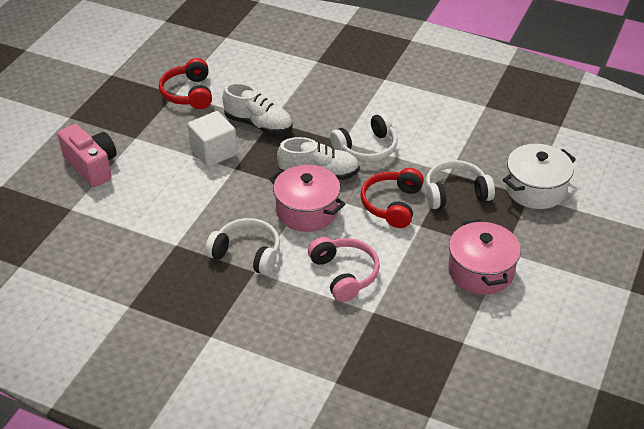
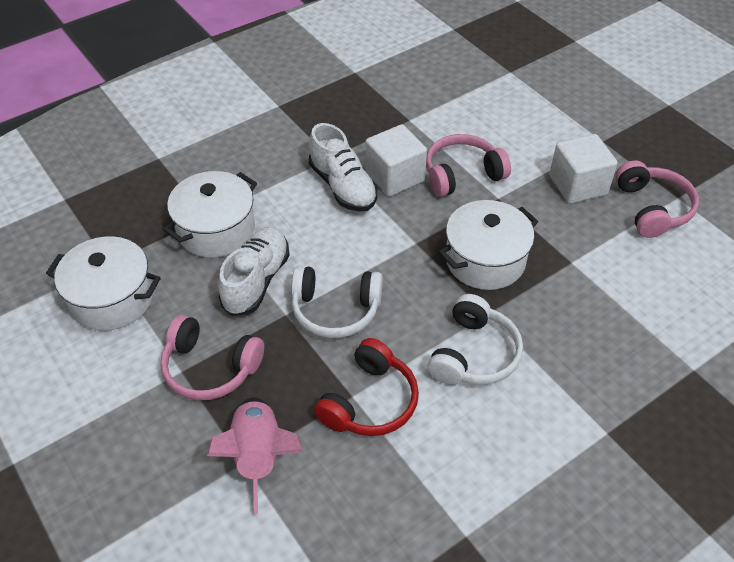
pink camera: 1 -> 0
pink headphones: 1 -> 3
pink pot: 2 -> 0
pink rocket: 0 -> 1
red headphones: 2 -> 1
white cube: 1 -> 2
white headphones: 3 -> 2
white pot: 1 -> 3

